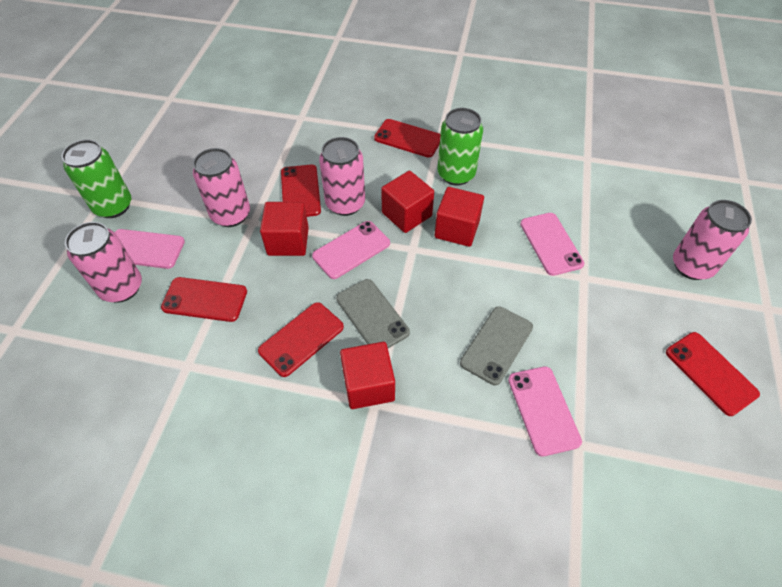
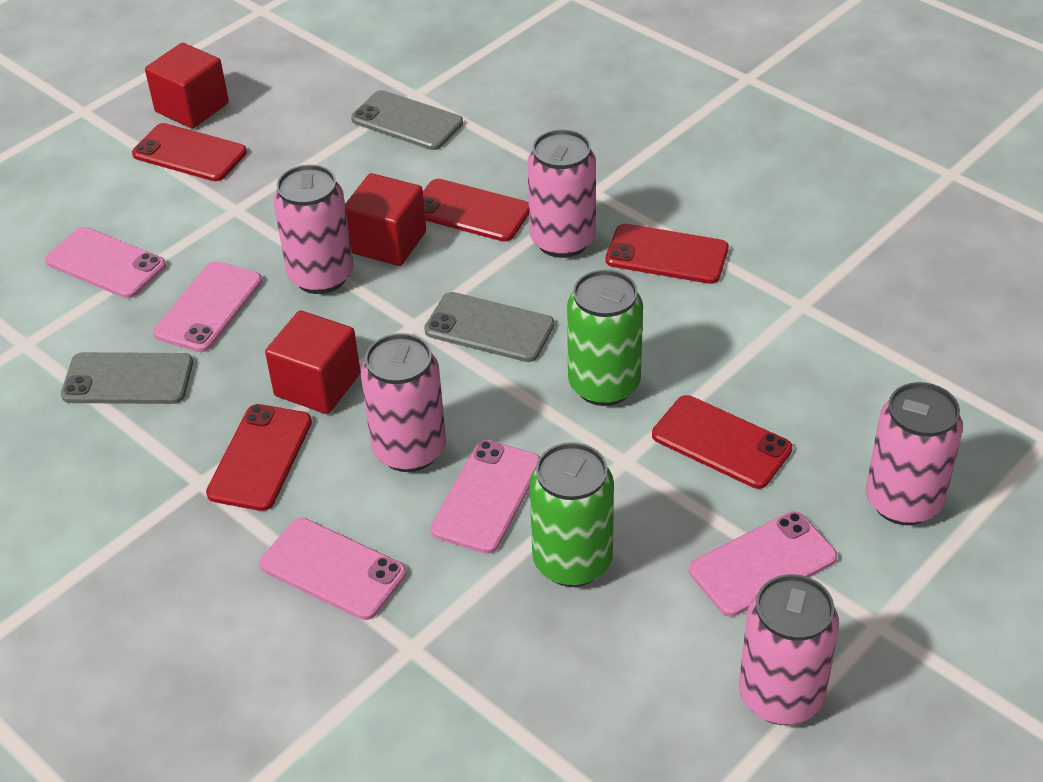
grey phone: 2 -> 3
pink can: 4 -> 5
pink phone: 4 -> 5
red cube: 4 -> 3

